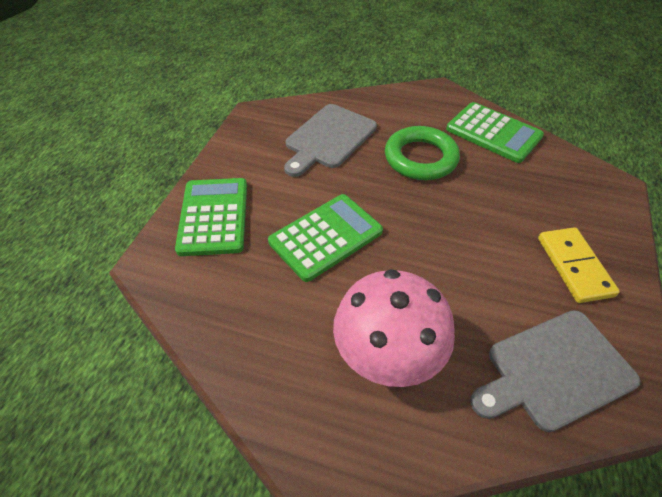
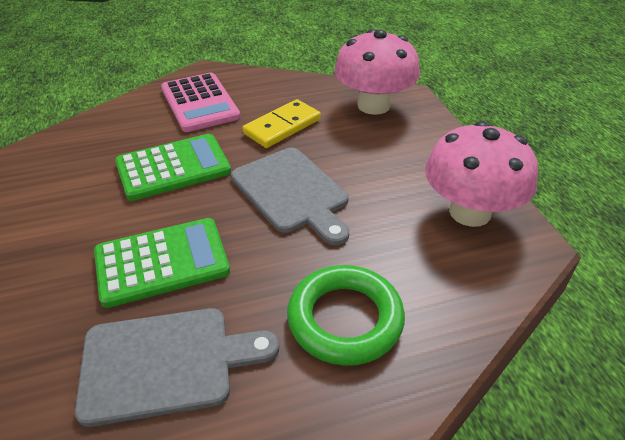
green calculator: 3 -> 2
pink calculator: 0 -> 1
pink mushroom: 1 -> 2

